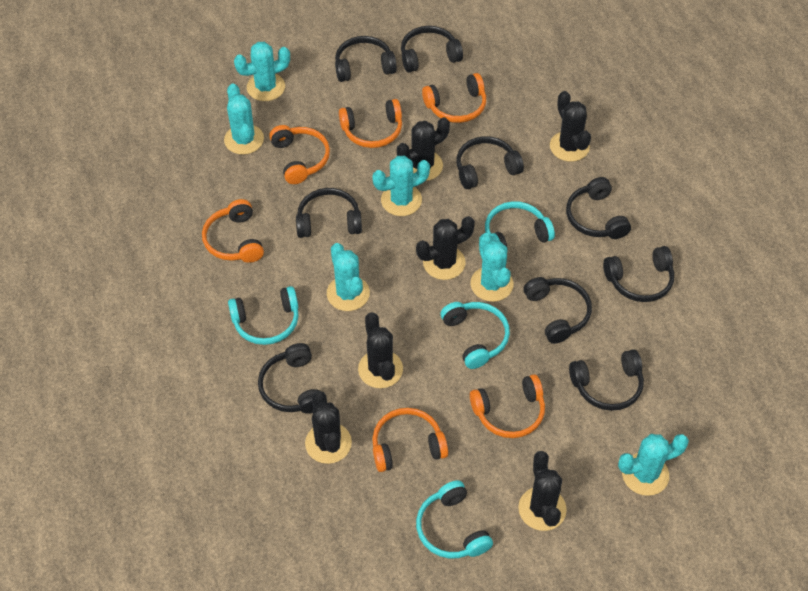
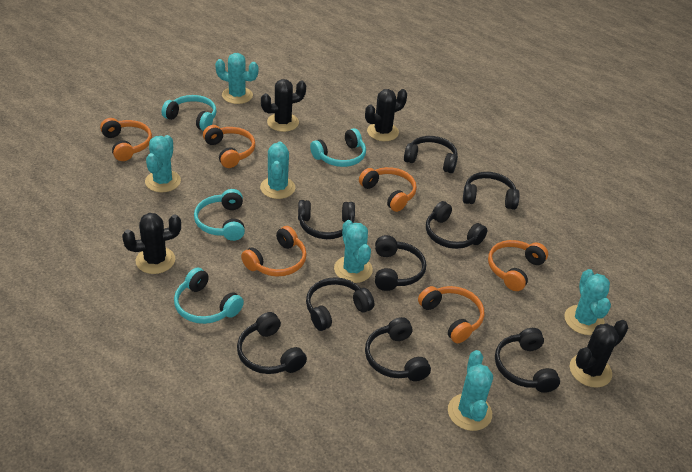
black cactus: 6 -> 4

